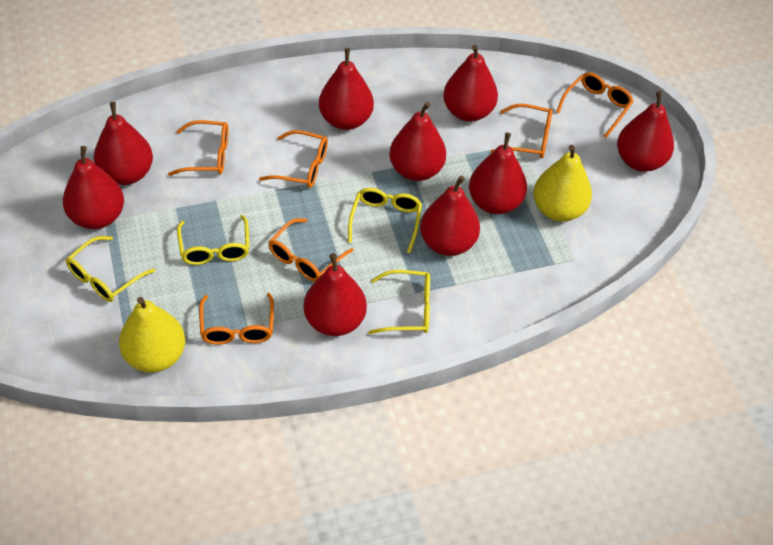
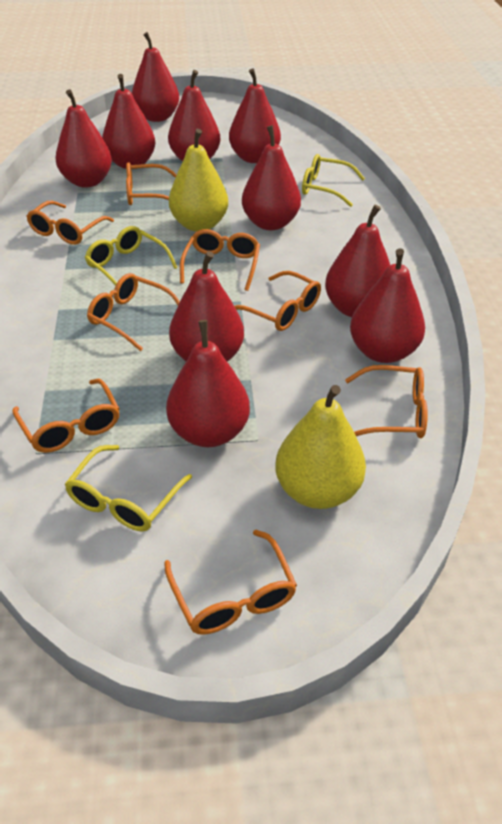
orange glasses: 6 -> 8
red pear: 9 -> 10
yellow glasses: 4 -> 3

